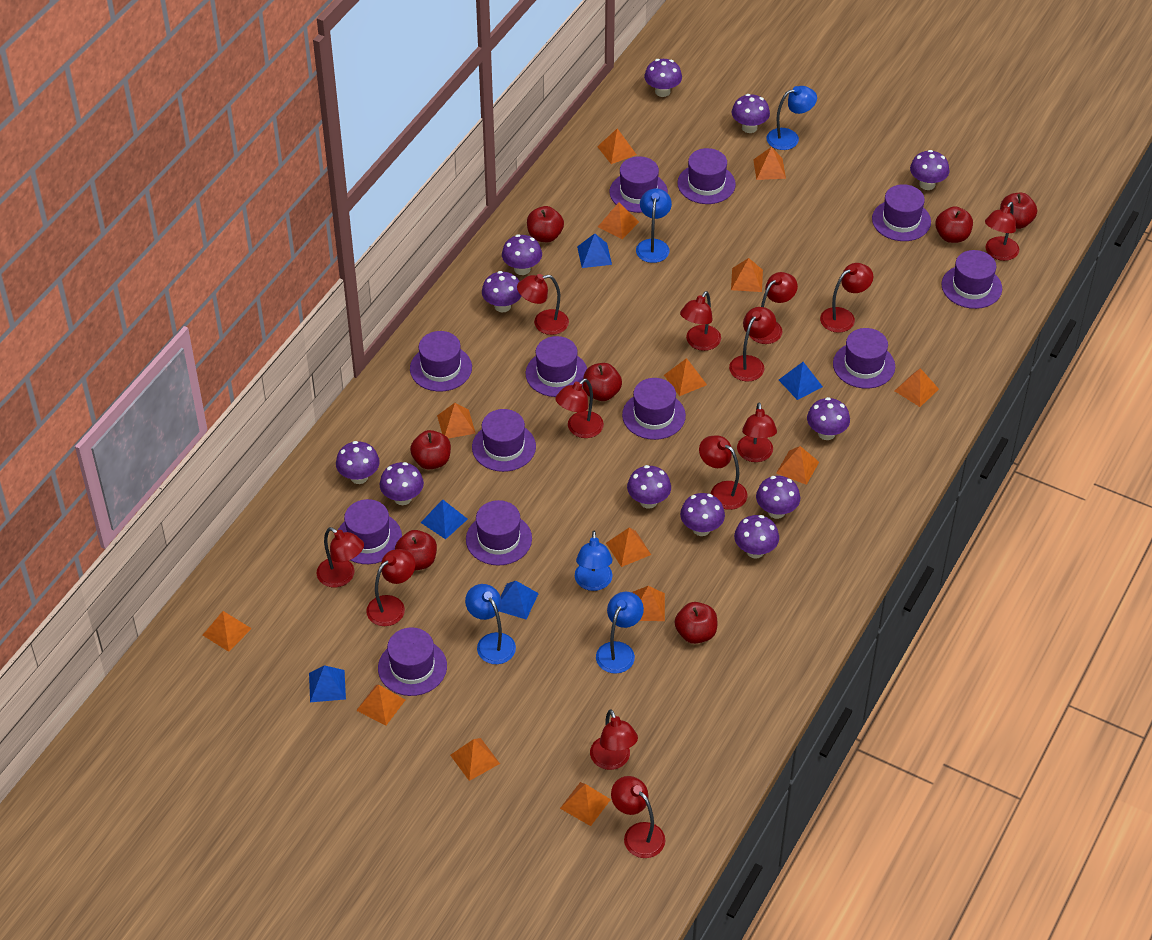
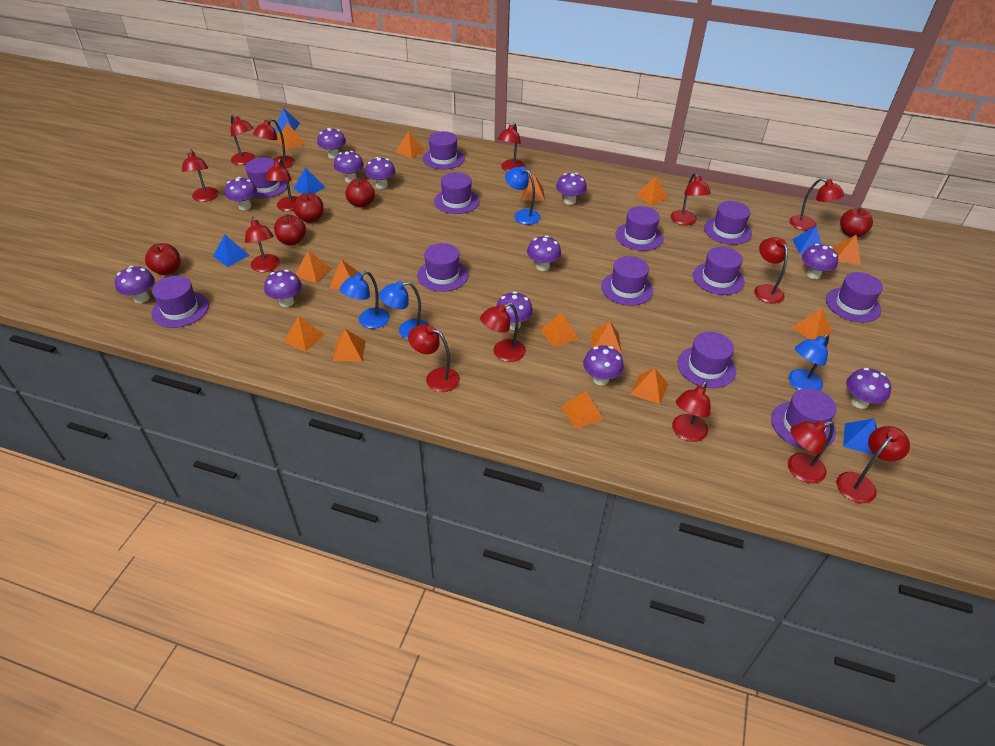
blue lamp: 5 -> 4
red apple: 7 -> 5
red lamp: 13 -> 14

